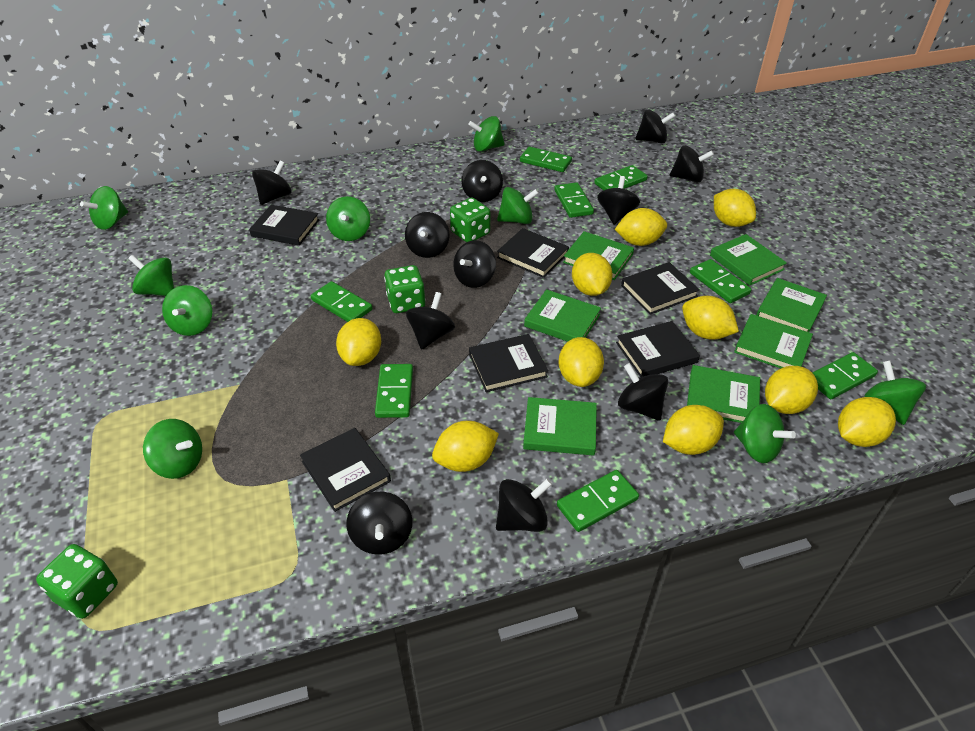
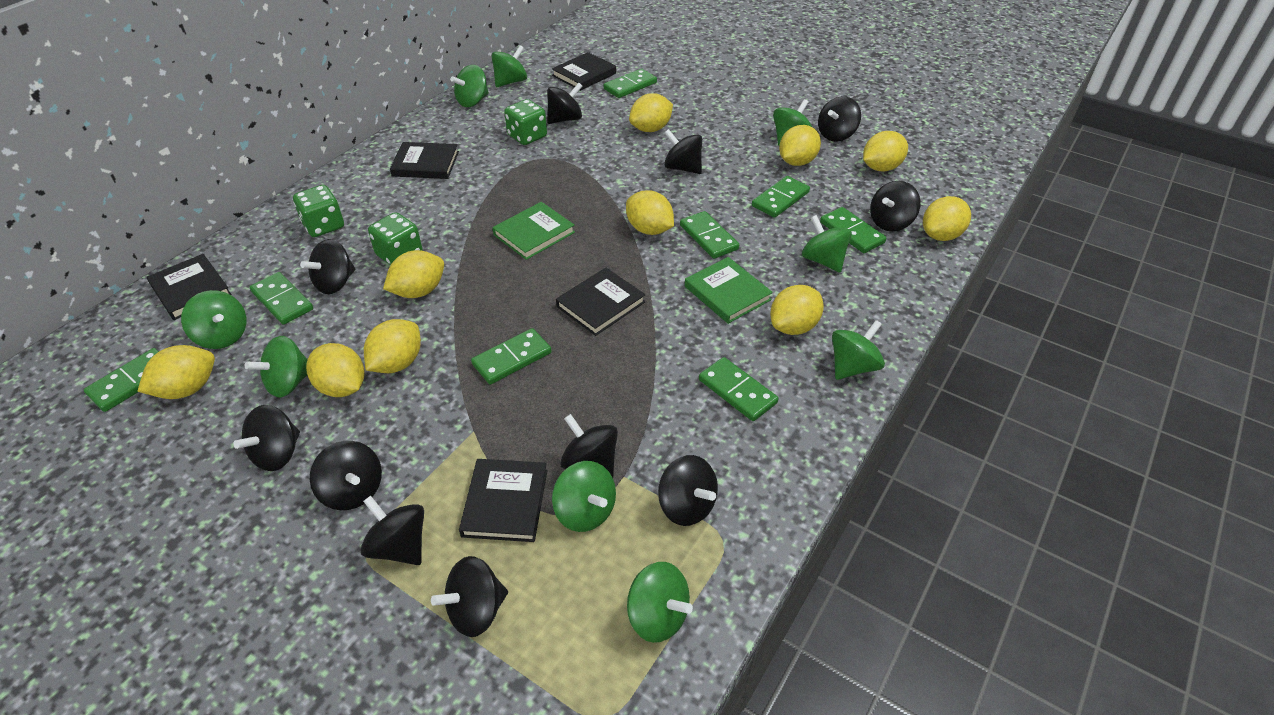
black book: 6 -> 5
green book: 7 -> 2

